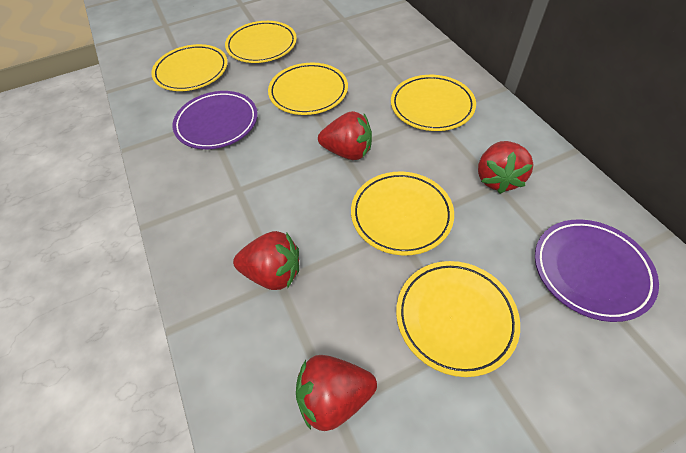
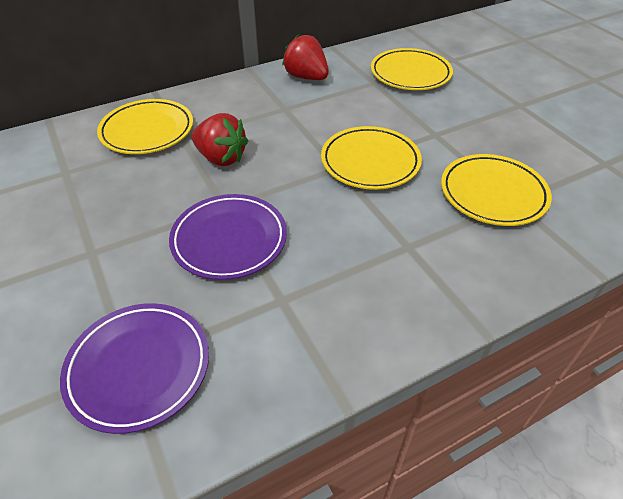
red strawberry: 4 -> 2
yellow plate: 6 -> 4

